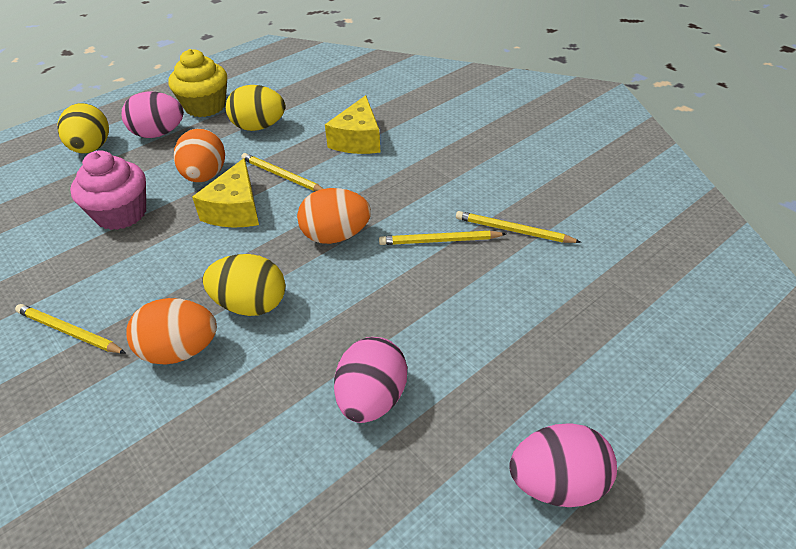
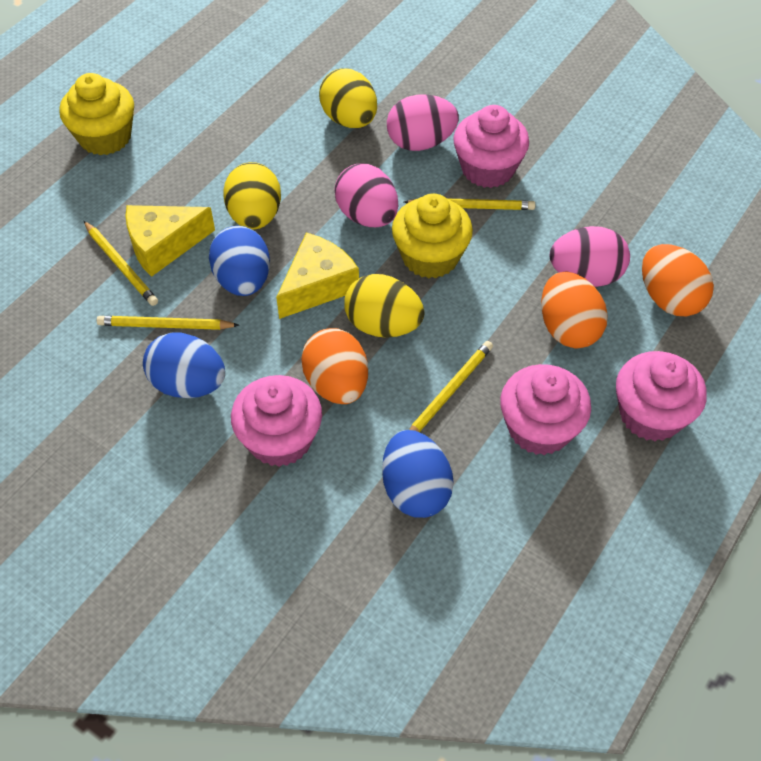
blue egg: 0 -> 3
pink cupcake: 1 -> 4
yellow cupcake: 1 -> 2

